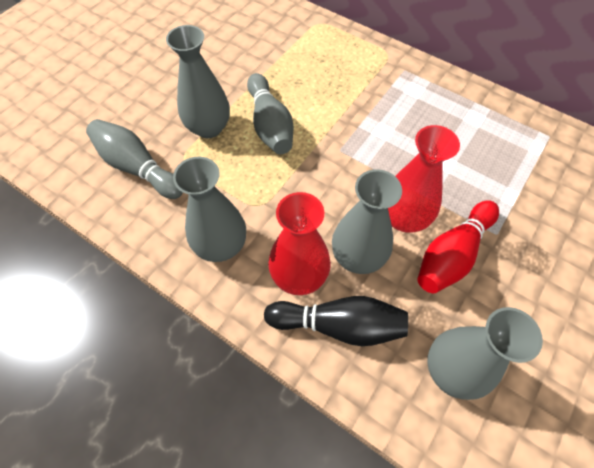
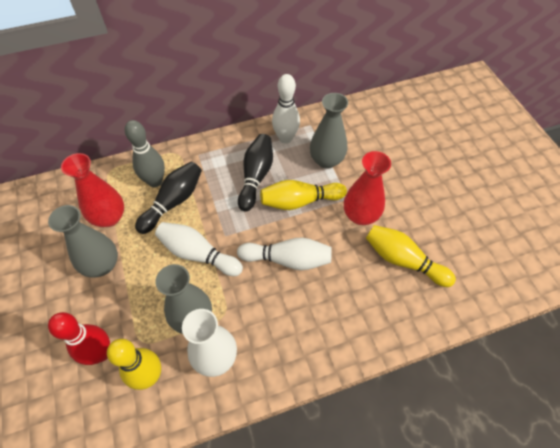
black bowling pin: 1 -> 2
grey bowling pin: 2 -> 1
grey vase: 4 -> 3
white bowling pin: 0 -> 3
white vase: 0 -> 1
yellow bowling pin: 0 -> 3

